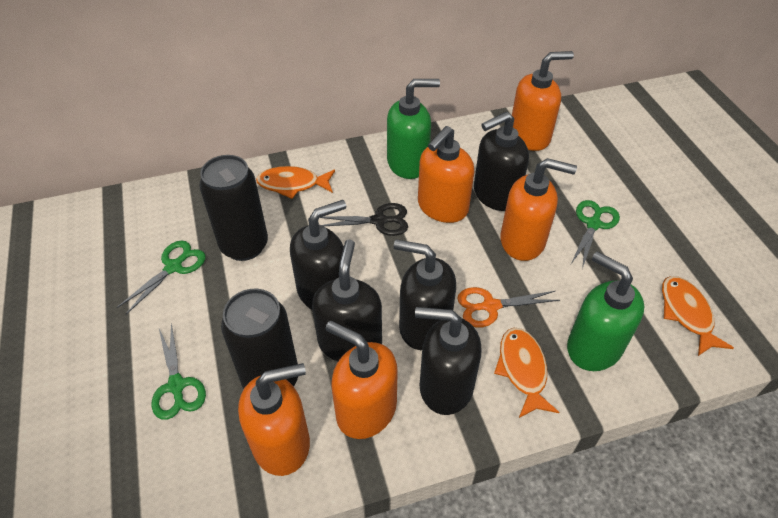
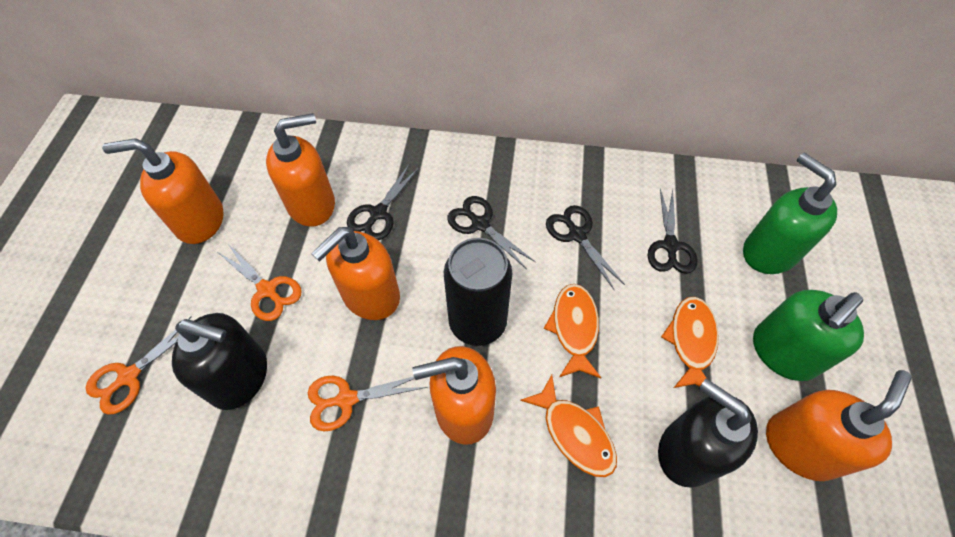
black can: 2 -> 1
black scissors: 1 -> 4
black soap dispenser: 5 -> 2
green scissors: 3 -> 0
orange scissors: 1 -> 3

